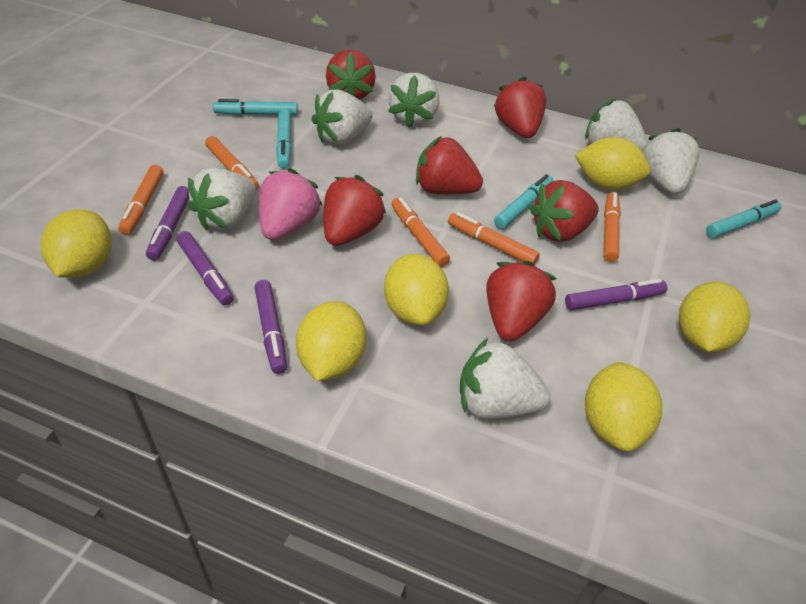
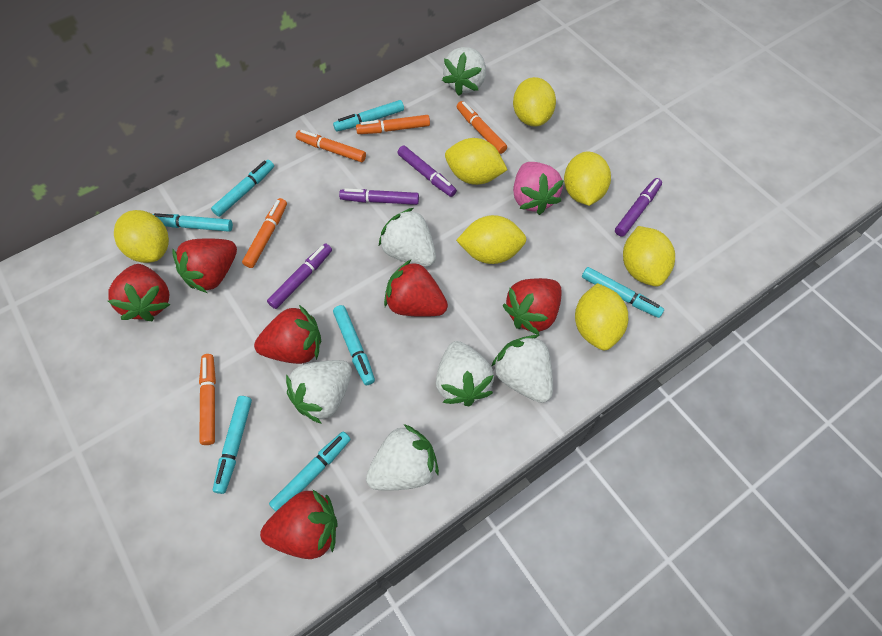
turquoise marker: 4 -> 7
yellow lemon: 6 -> 7

